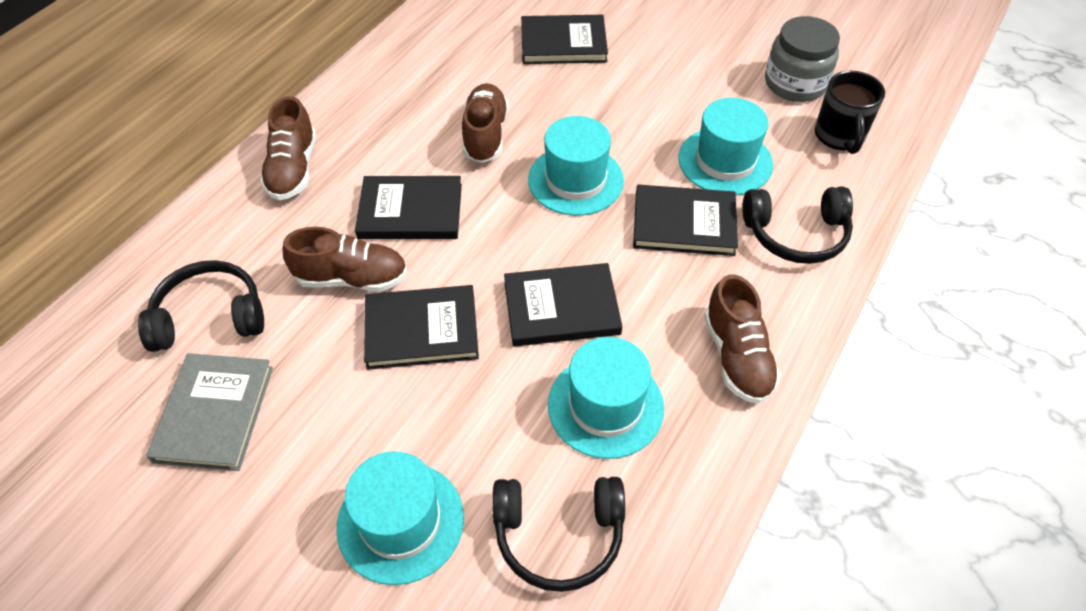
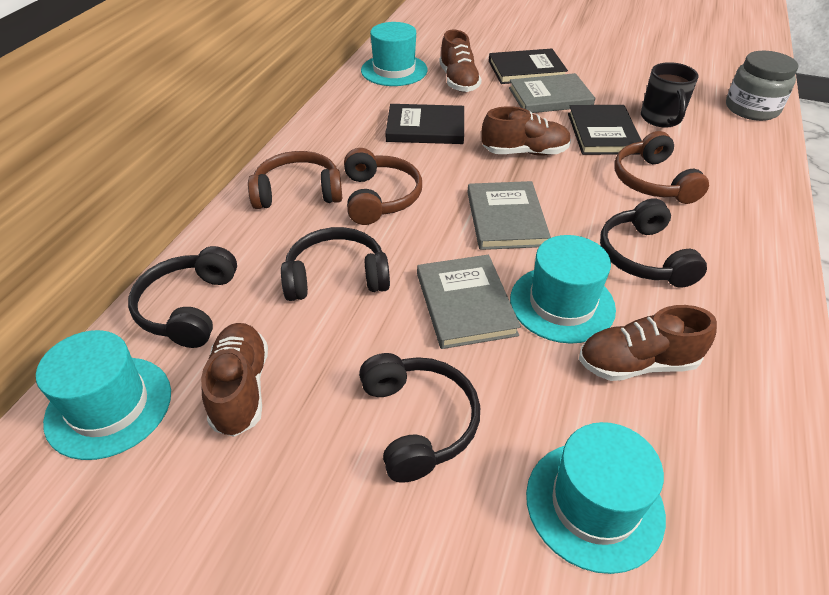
black book: 5 -> 3
black headphones: 3 -> 4
brown headphones: 0 -> 3
grey book: 1 -> 3

